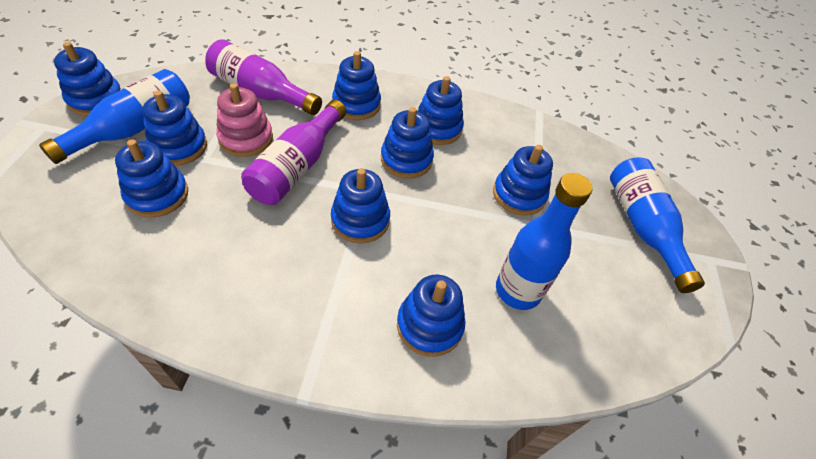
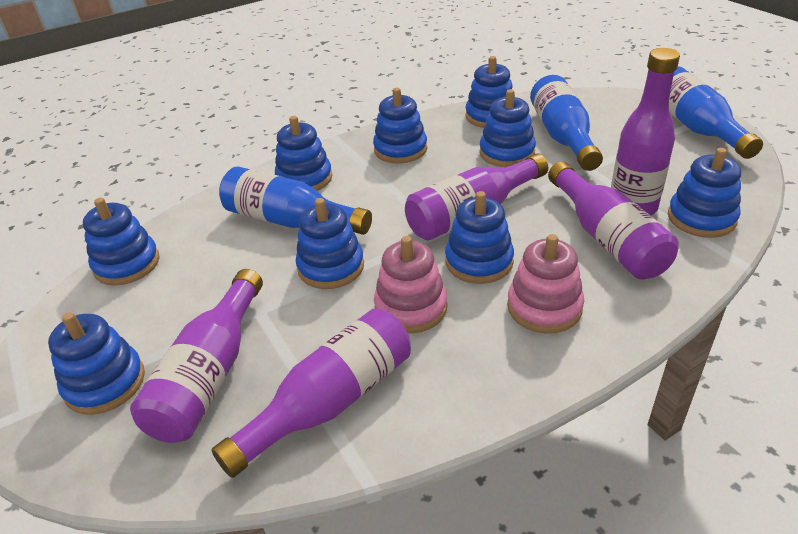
pink stacking toy: 1 -> 2
purple bottle: 2 -> 5

